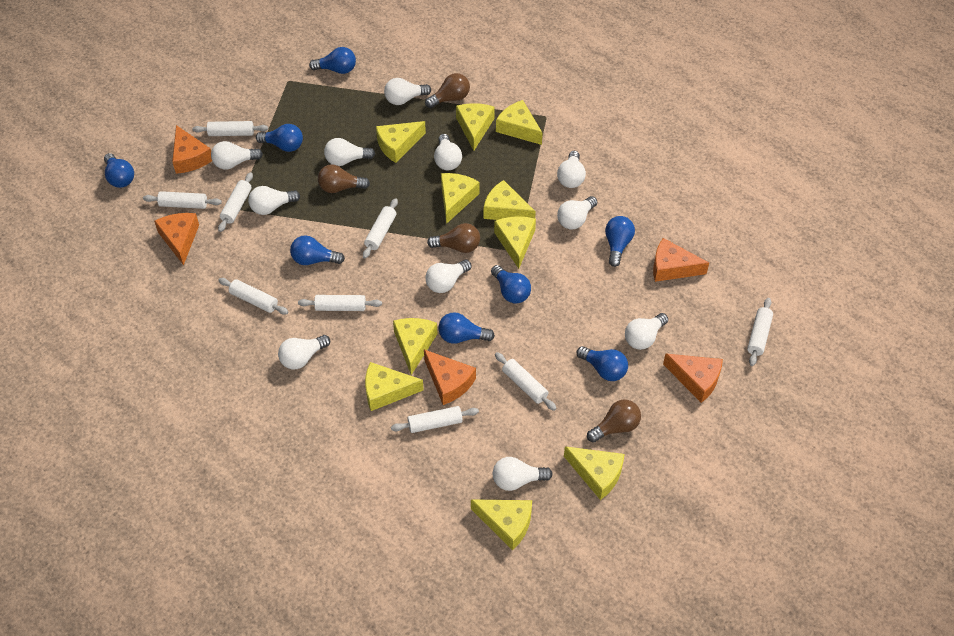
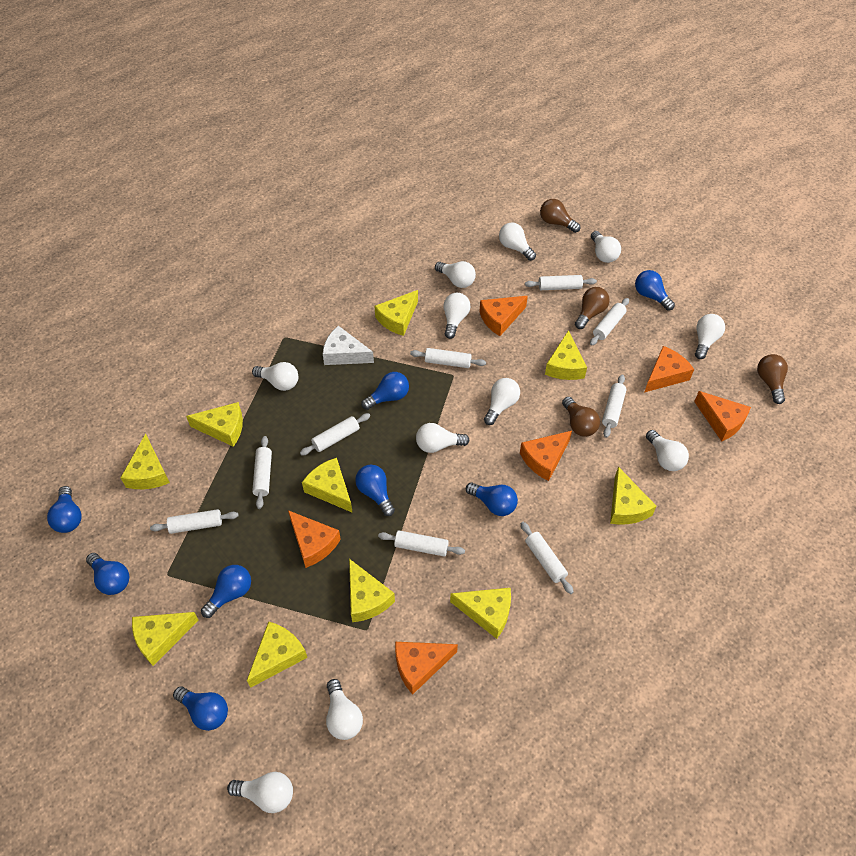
orange cheese: 5 -> 6
white cheese: 0 -> 1

